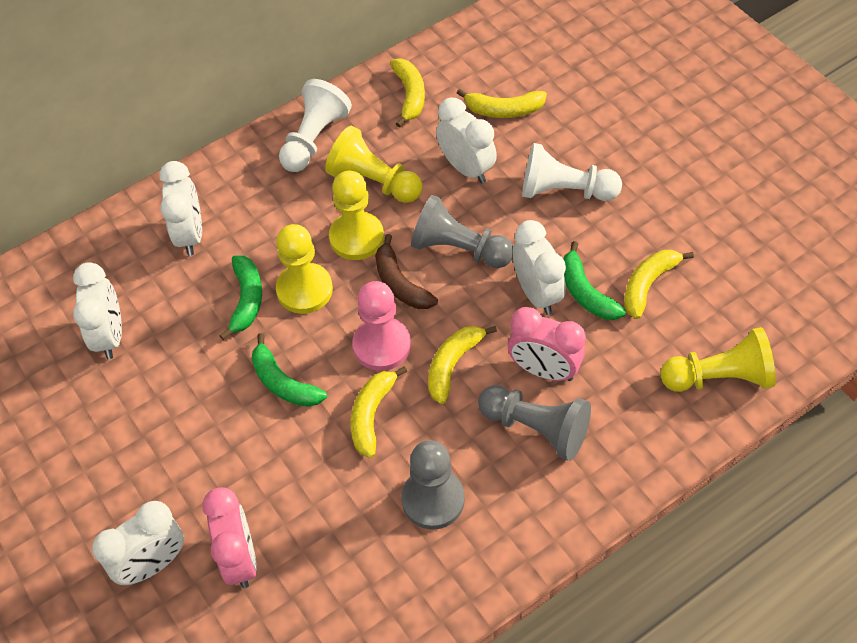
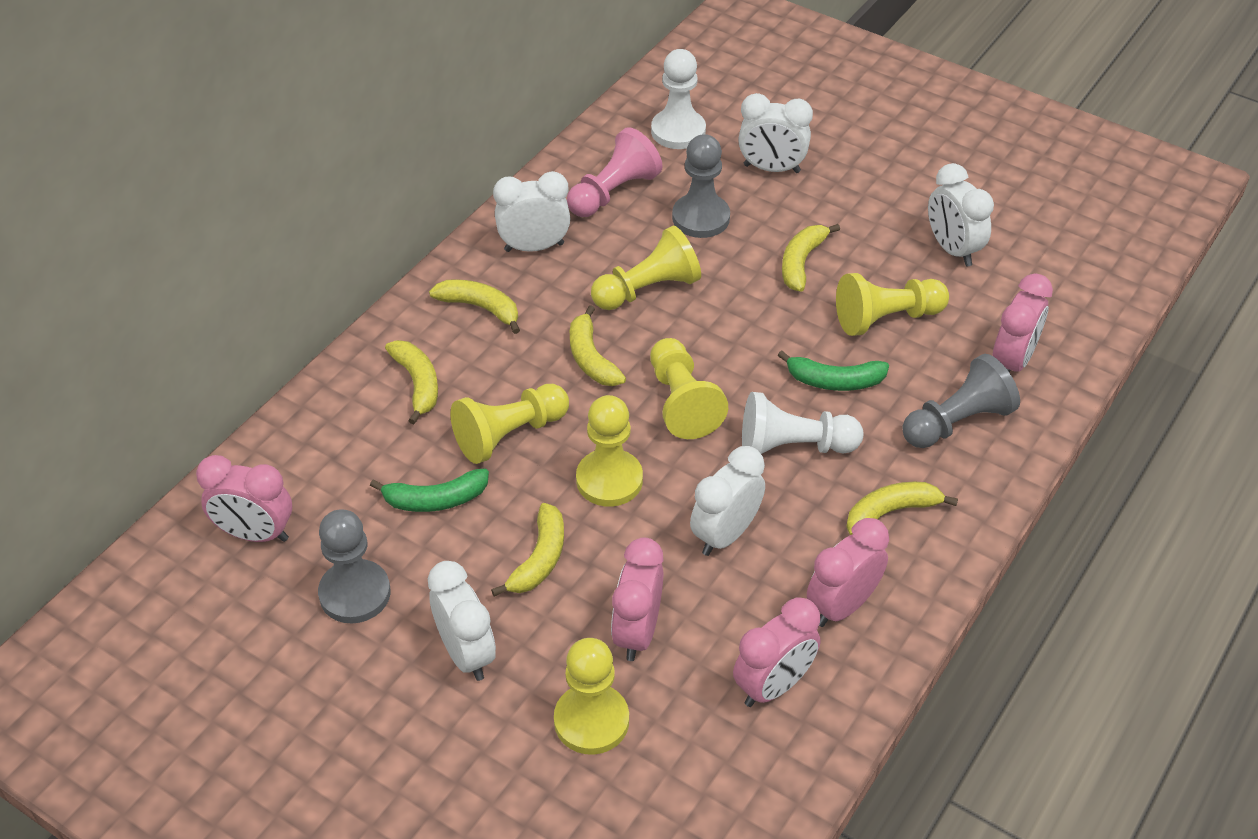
brown banana: 1 -> 0
green banana: 3 -> 2
pink clock: 2 -> 5
yellow banana: 5 -> 6
yellow pawn: 4 -> 6

